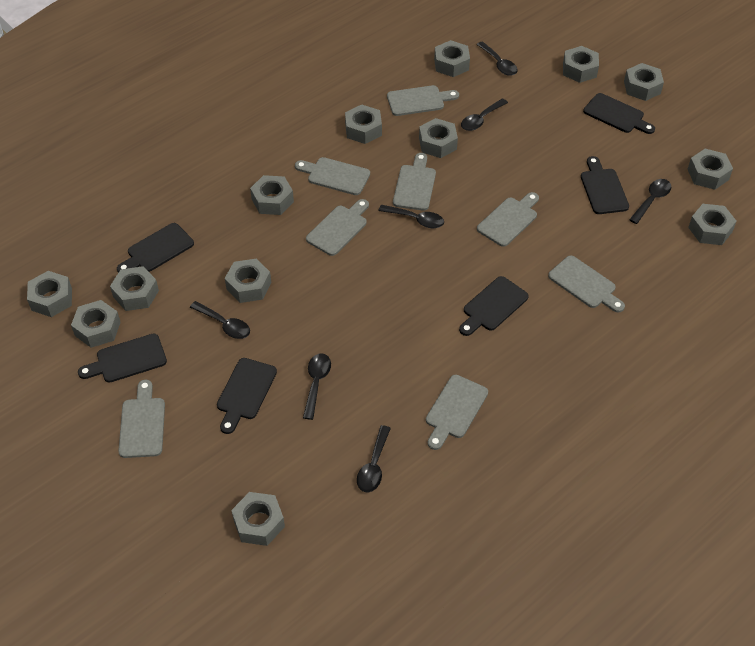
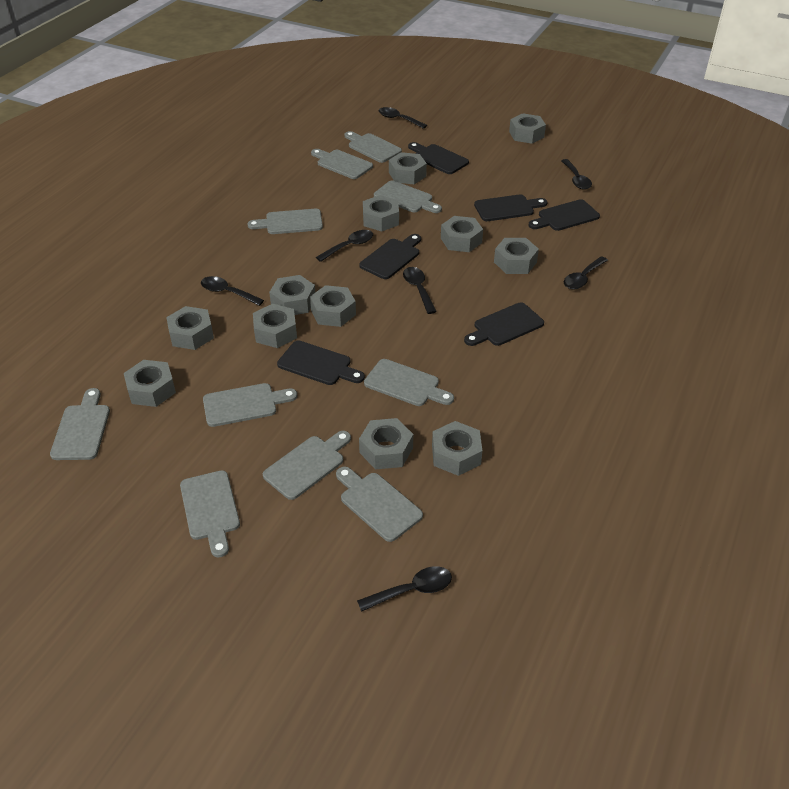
grey cutting board: 8 -> 10
grey nut: 13 -> 12

